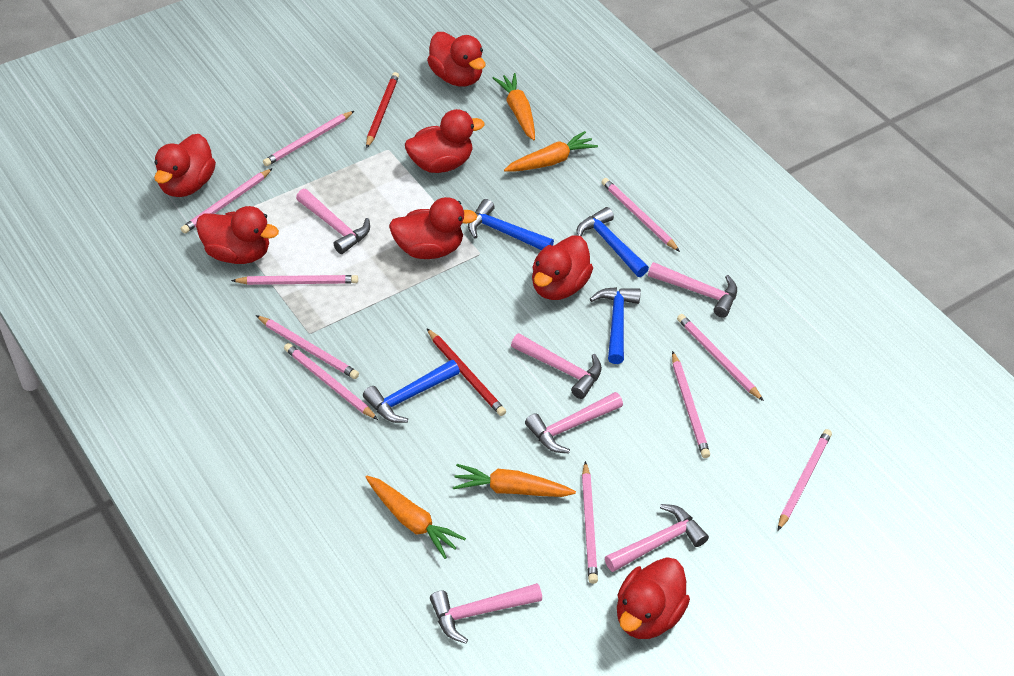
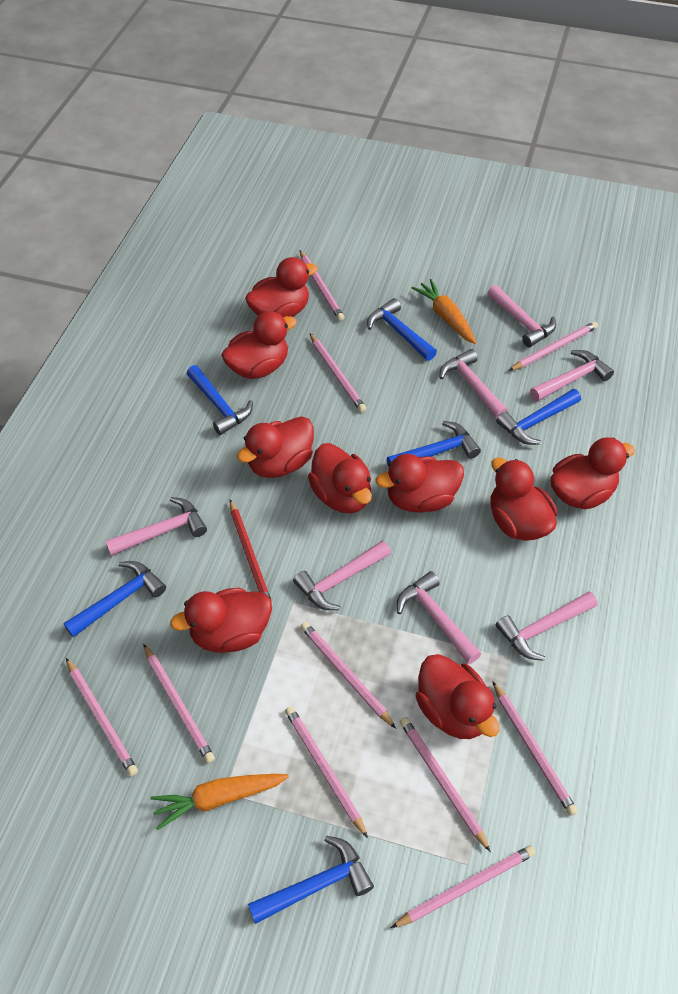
blue hammer: 4 -> 6
orange carrot: 4 -> 2
pink hammer: 6 -> 7
red duck: 7 -> 9
red pencil: 2 -> 1

